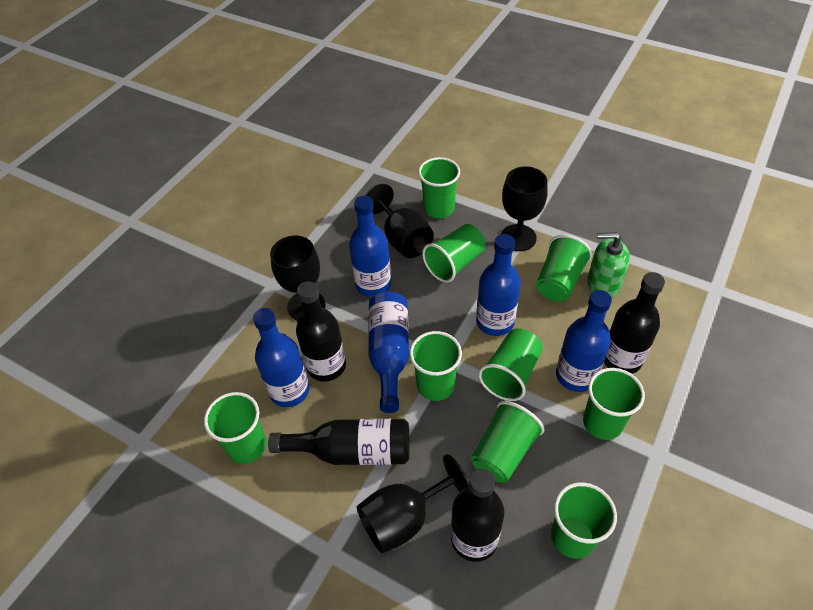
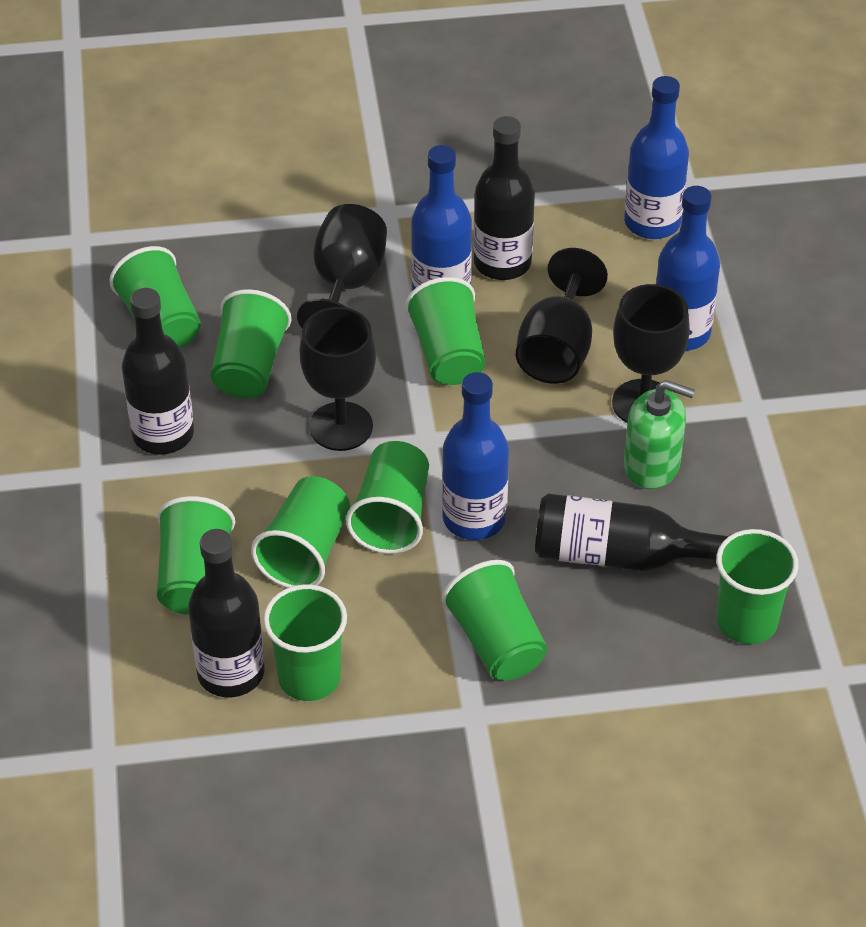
blue bottle: 5 -> 4

